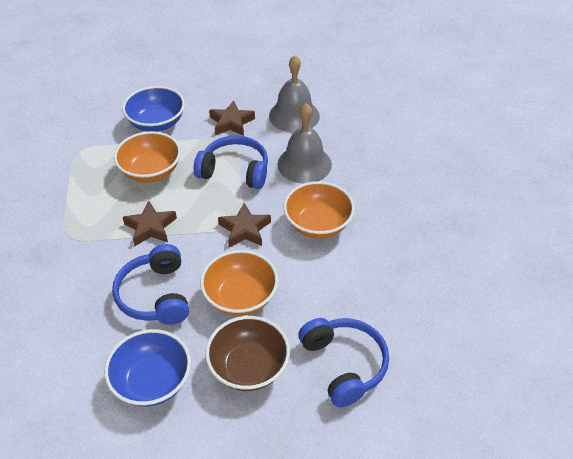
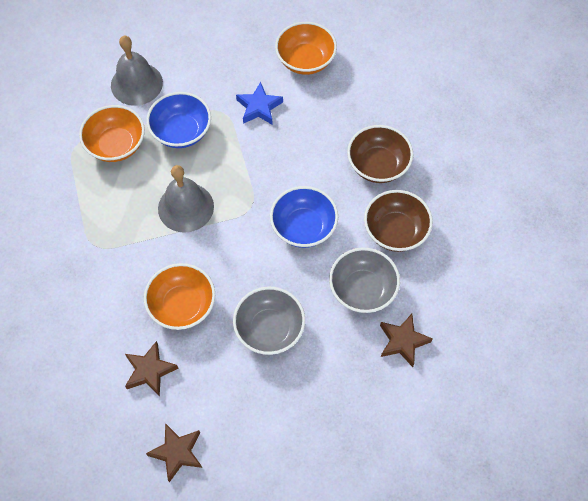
blue headphones: 3 -> 0
blue star: 0 -> 1
brown bowl: 1 -> 2
grey bowl: 0 -> 2

